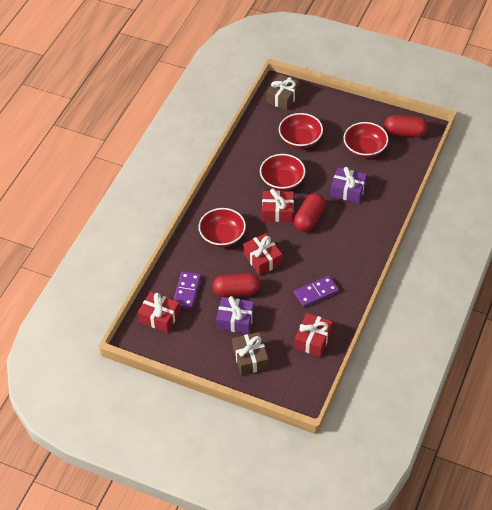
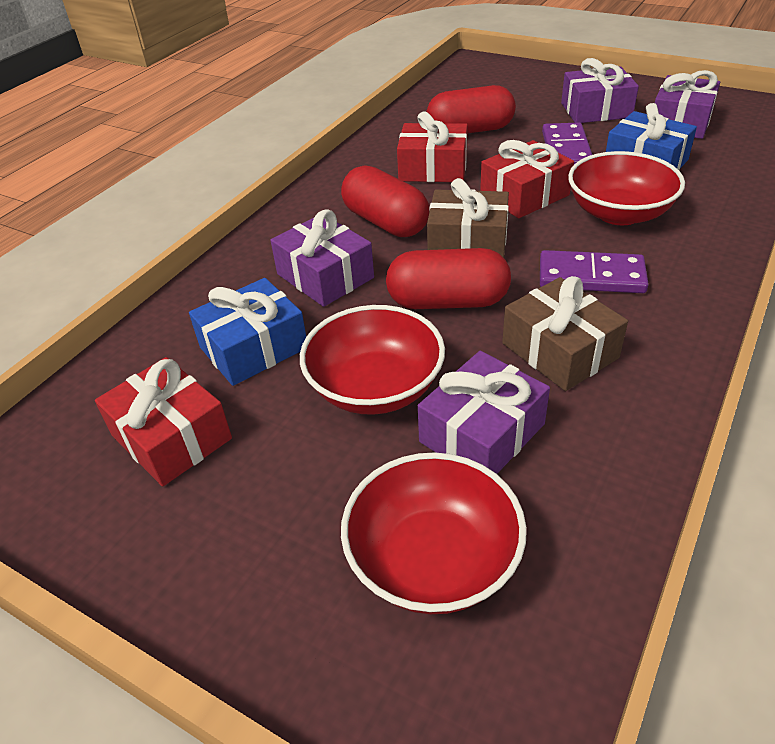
blue gift: 0 -> 2
purple gift: 2 -> 4
red bowl: 4 -> 3
red gift: 4 -> 3

